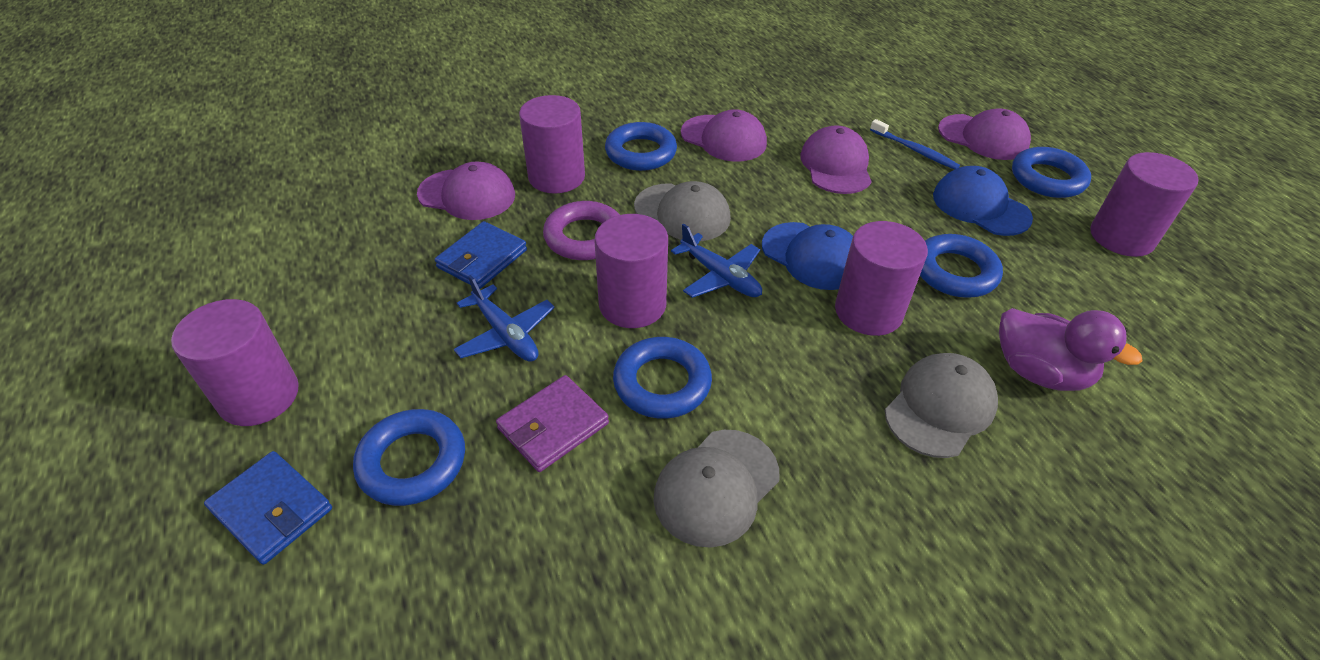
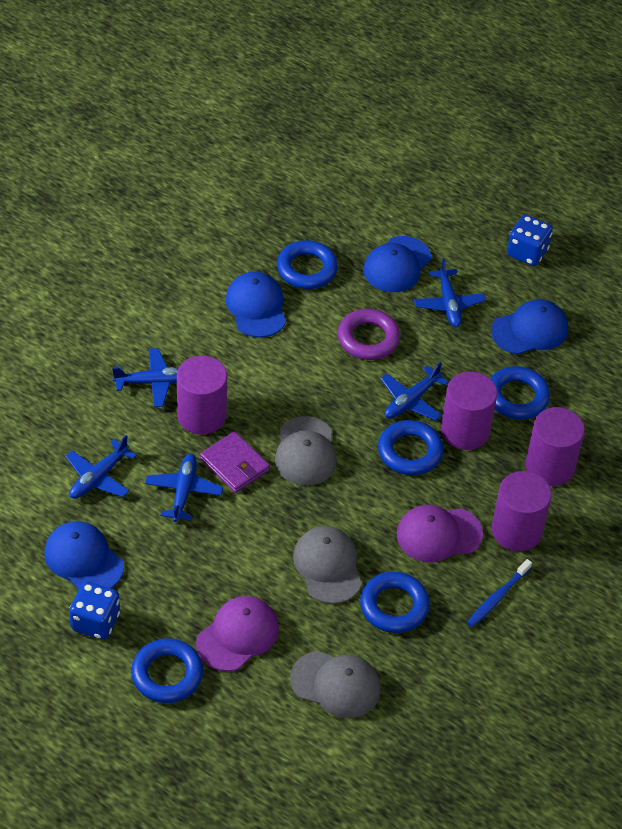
blue cap: 2 -> 4
blue dice: 0 -> 2
blue plane: 2 -> 5
blue wallet: 2 -> 0
purple cap: 4 -> 2
purple cylinder: 5 -> 4
purple duck: 1 -> 0

